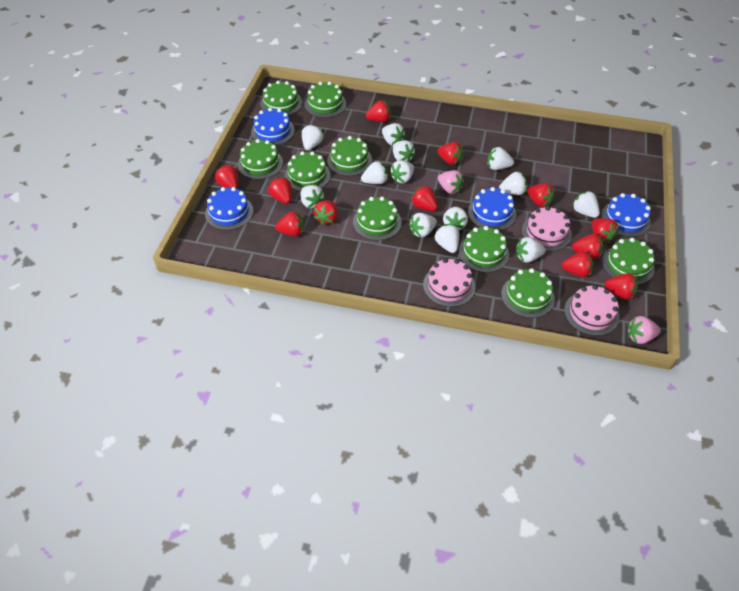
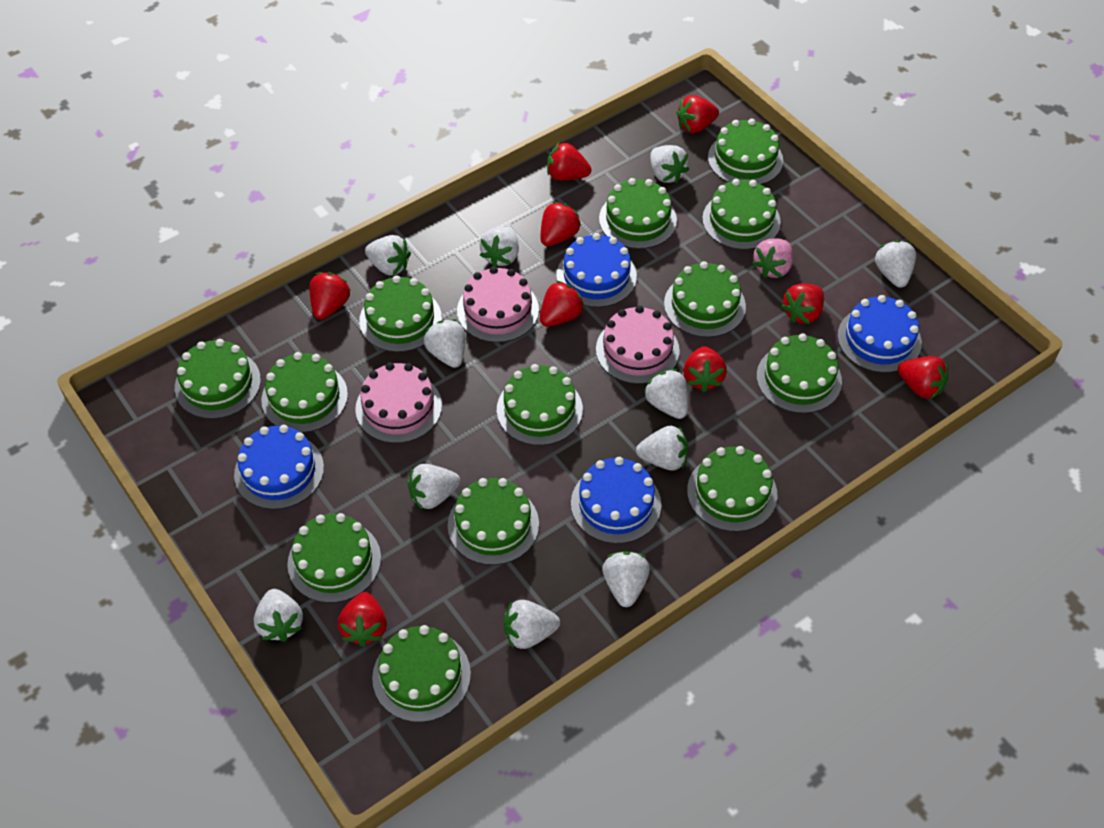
green cake: 9 -> 13
pink strawberry: 2 -> 1
red strawberry: 12 -> 9
white strawberry: 13 -> 11

